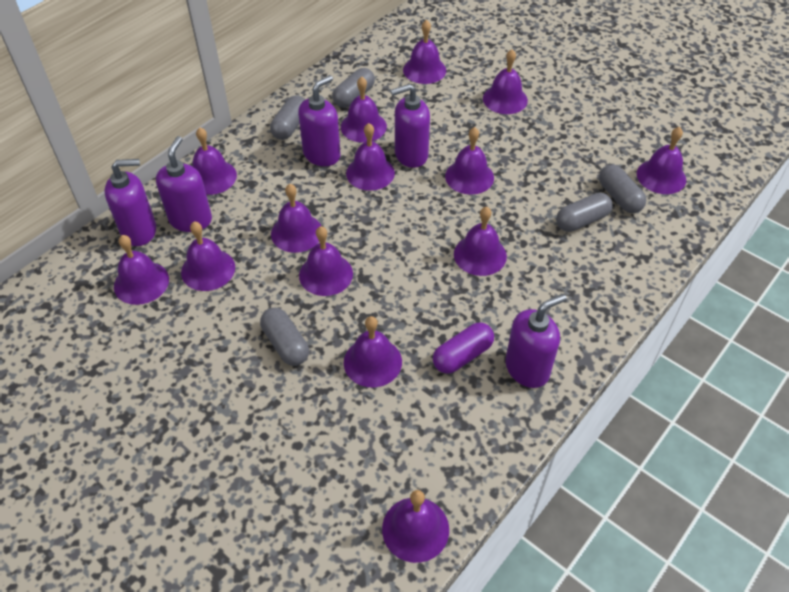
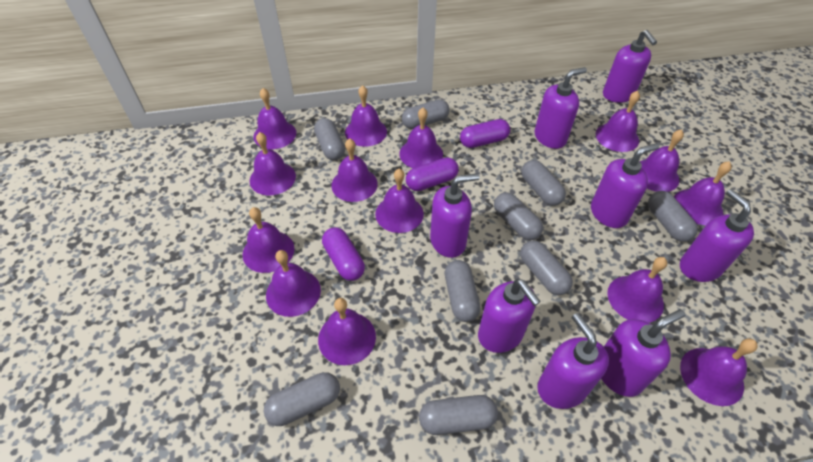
grey capsule: 5 -> 9
purple capsule: 1 -> 3
purple soap dispenser: 5 -> 8

